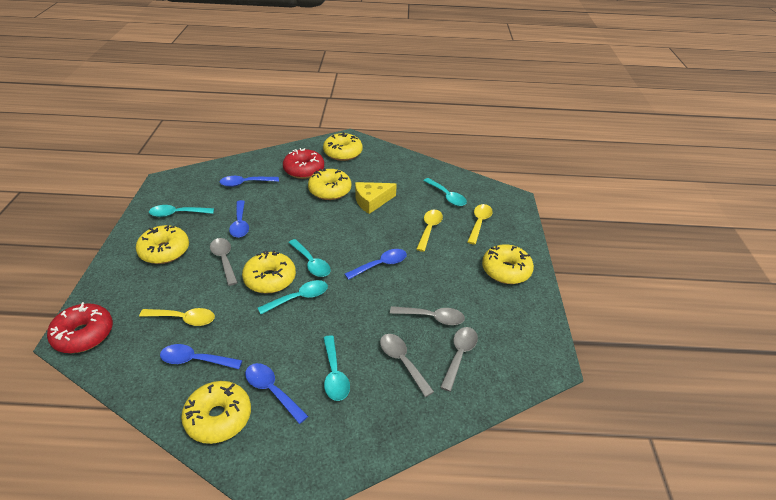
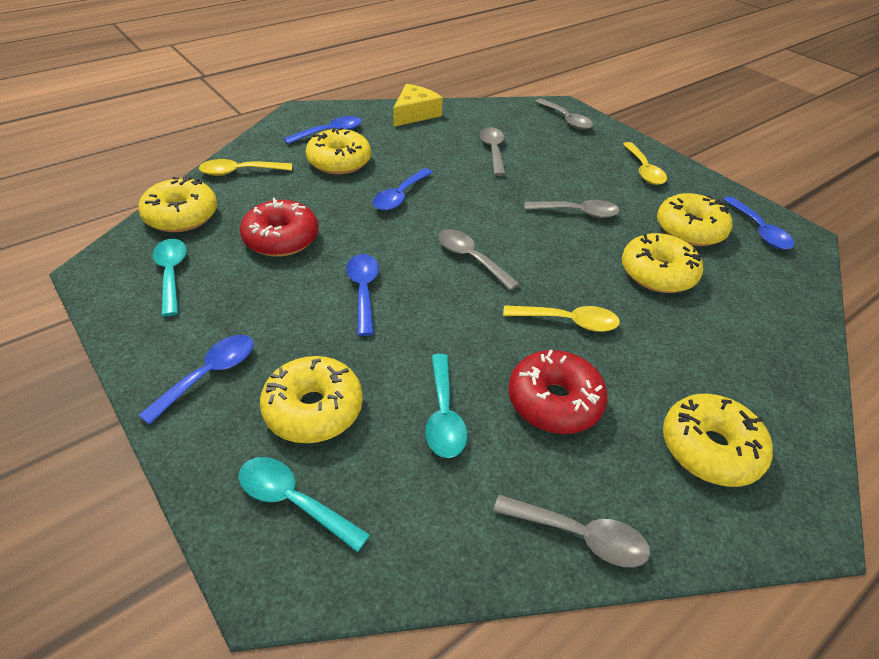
grey spoon: 4 -> 5
turquoise spoon: 5 -> 3

